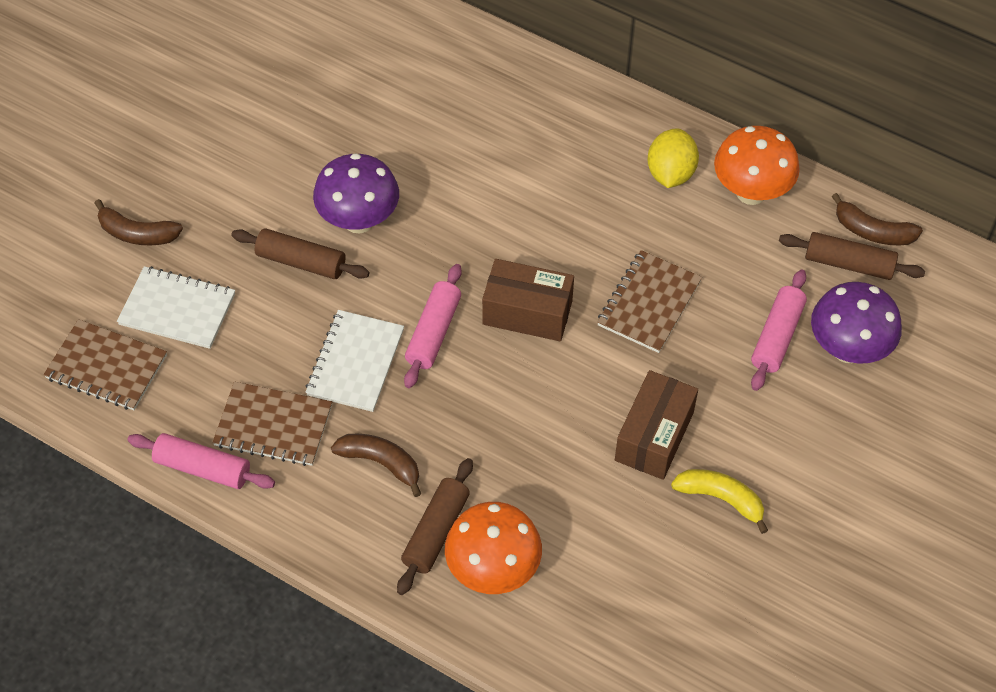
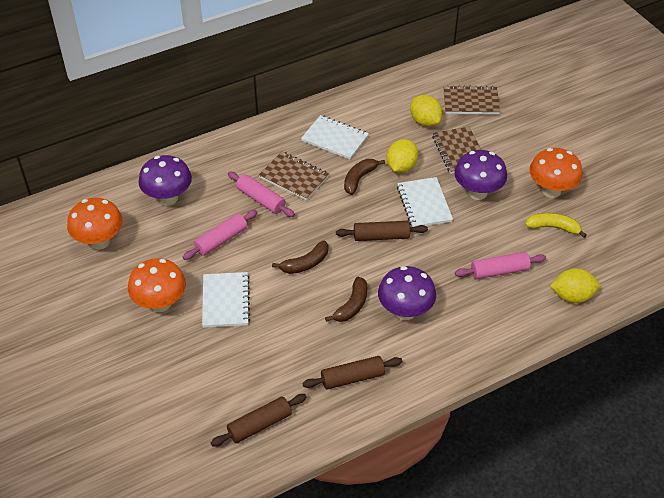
brown box: 2 -> 0
orange mushroom: 2 -> 3
purple mushroom: 2 -> 3
white notebook: 2 -> 3
yellow lemon: 1 -> 3

